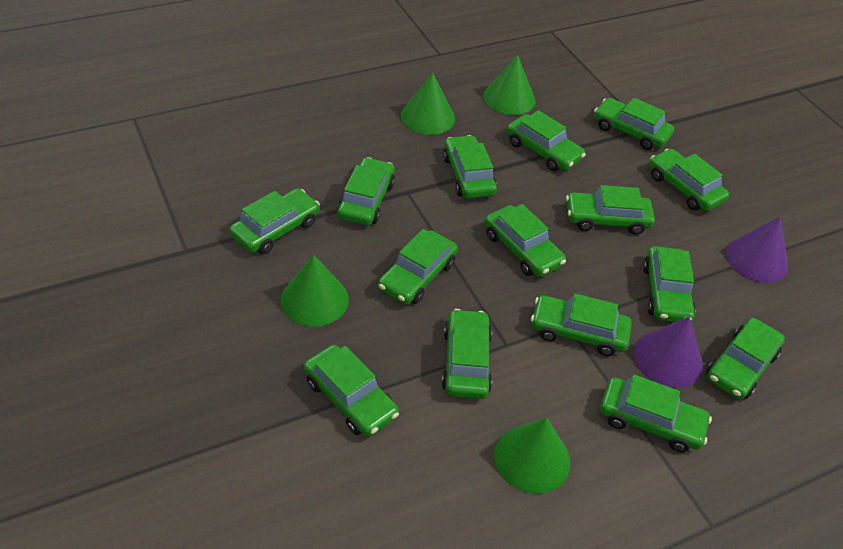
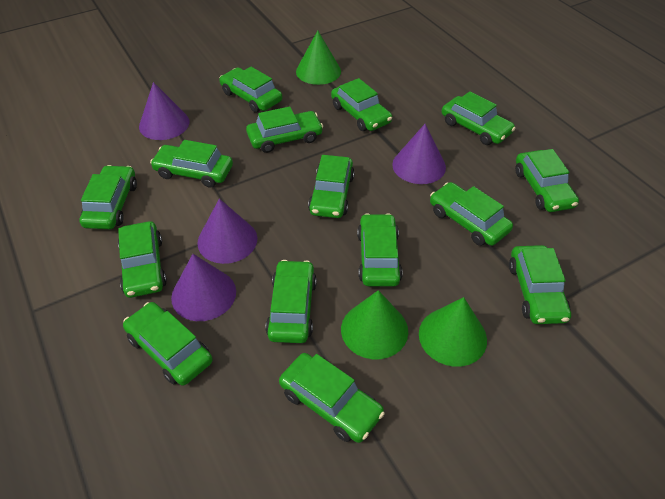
green cone: 4 -> 3
purple cone: 2 -> 4

